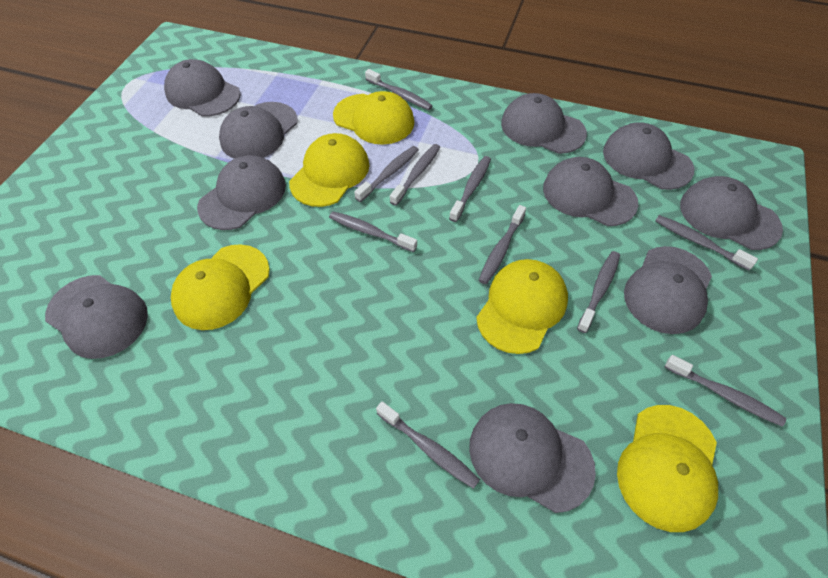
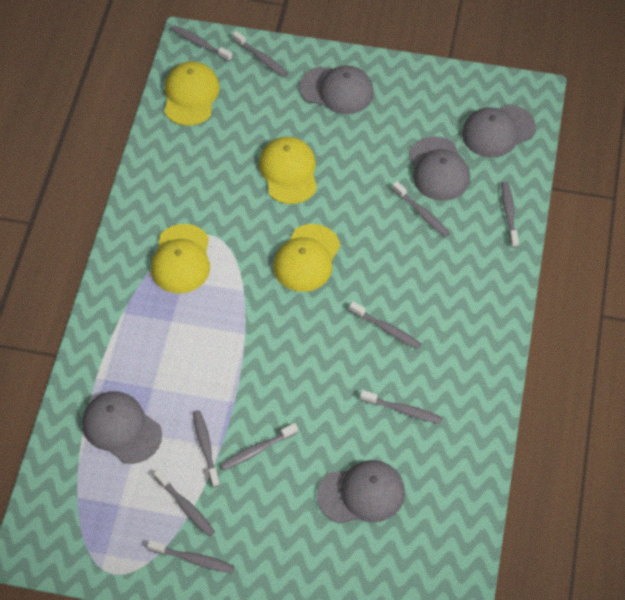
grey cap: 10 -> 5
yellow cap: 5 -> 4

